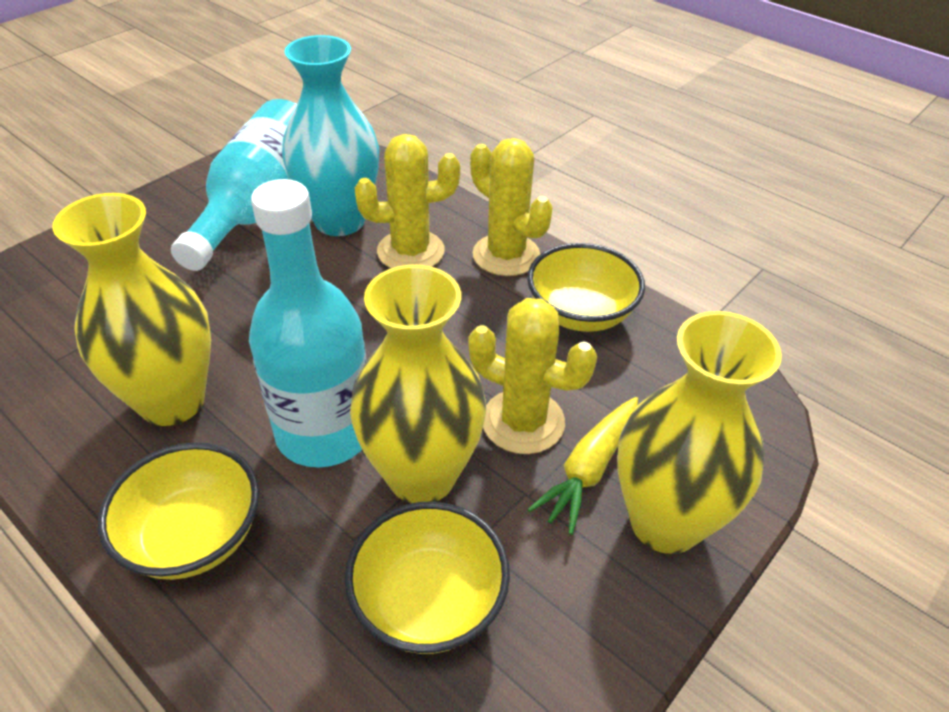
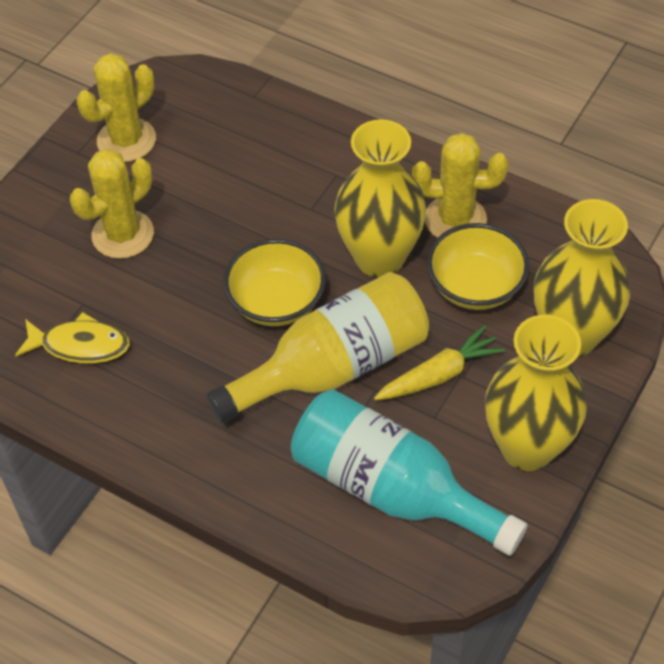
turquoise bottle: 2 -> 1
turquoise vase: 1 -> 0
yellow bottle: 0 -> 1
yellow bowl: 3 -> 2
yellow fish: 0 -> 1

